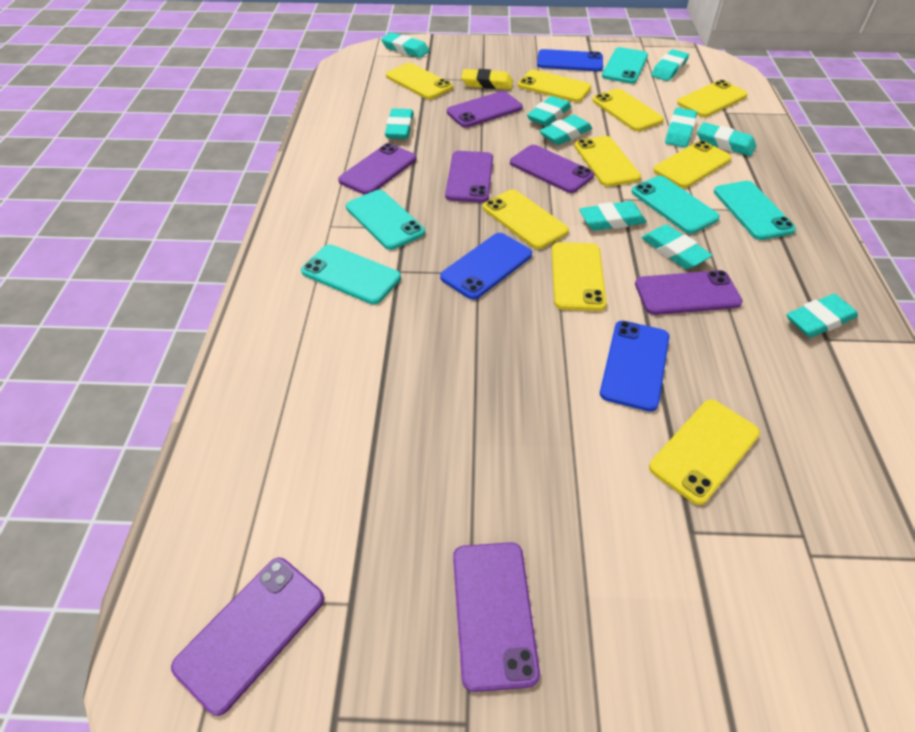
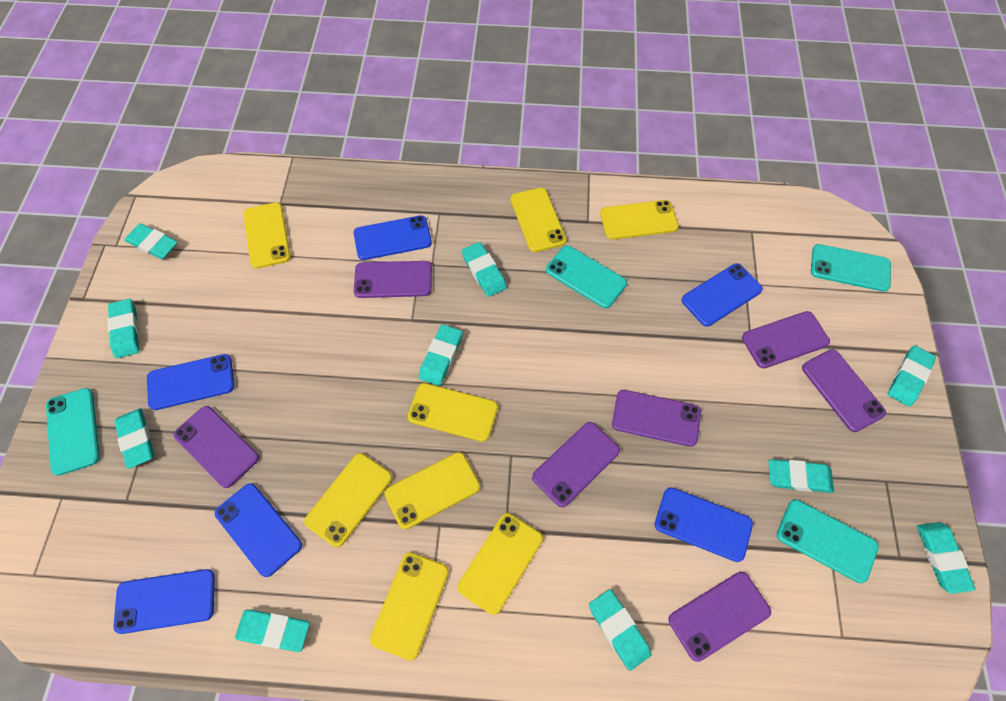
blue phone: 3 -> 6
turquoise phone: 5 -> 4
yellow eraser: 1 -> 0
yellow phone: 9 -> 8

